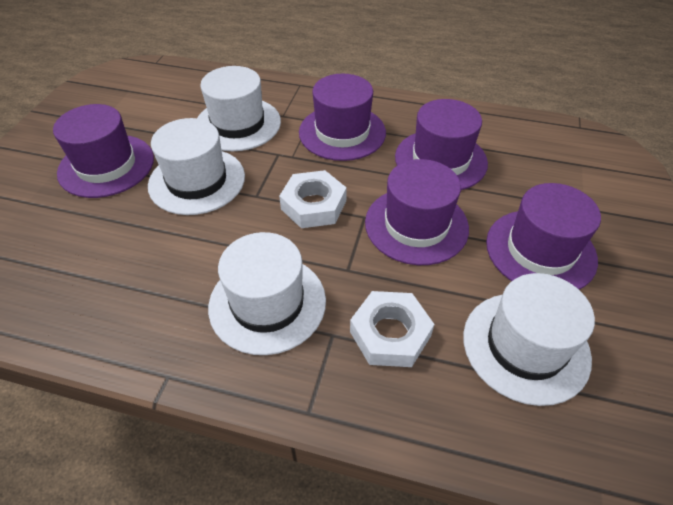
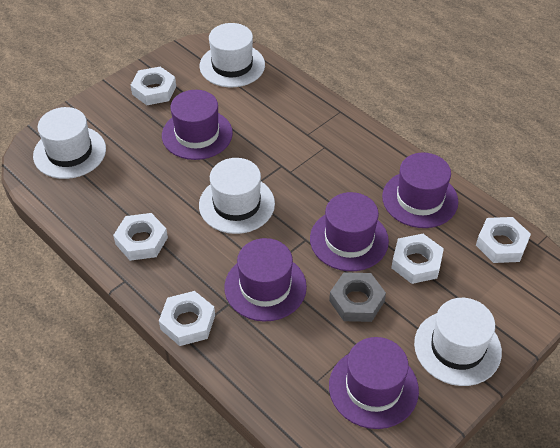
grey nut: 0 -> 1
white nut: 2 -> 5

